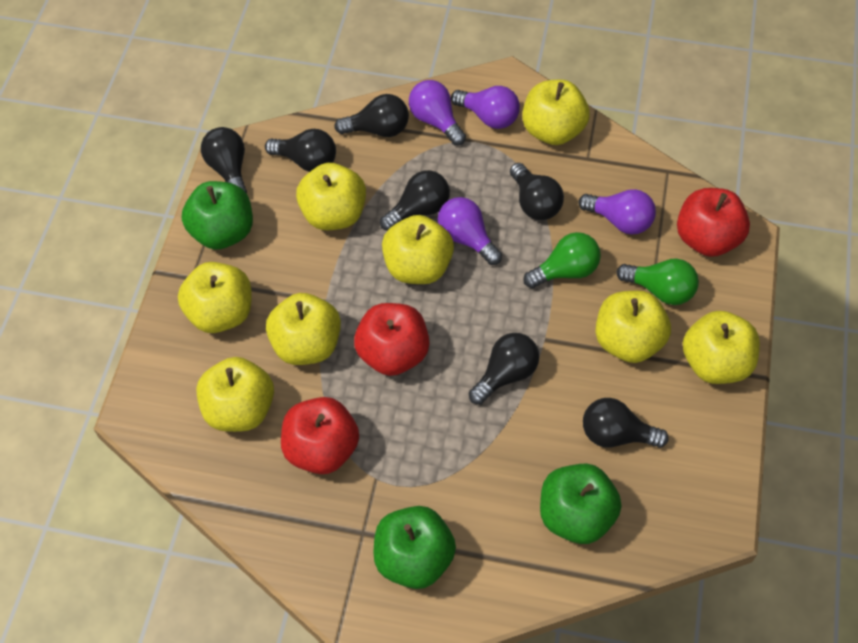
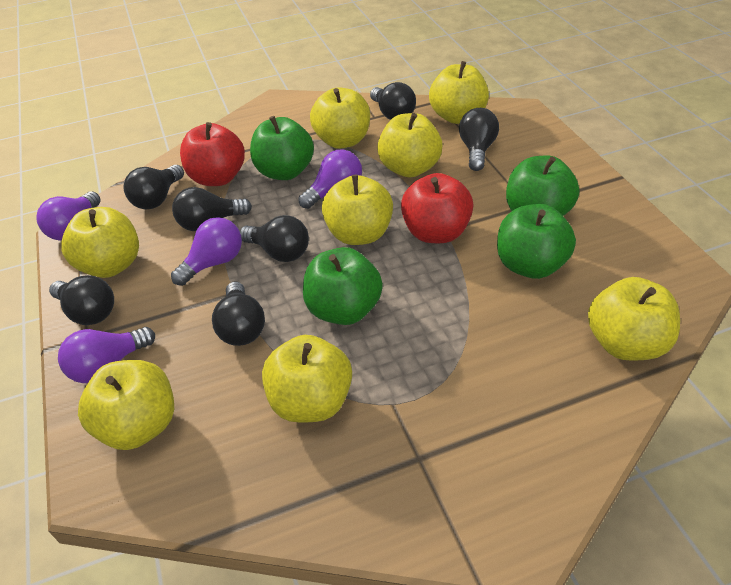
green apple: 3 -> 4
green light bulb: 2 -> 0
red apple: 3 -> 2

